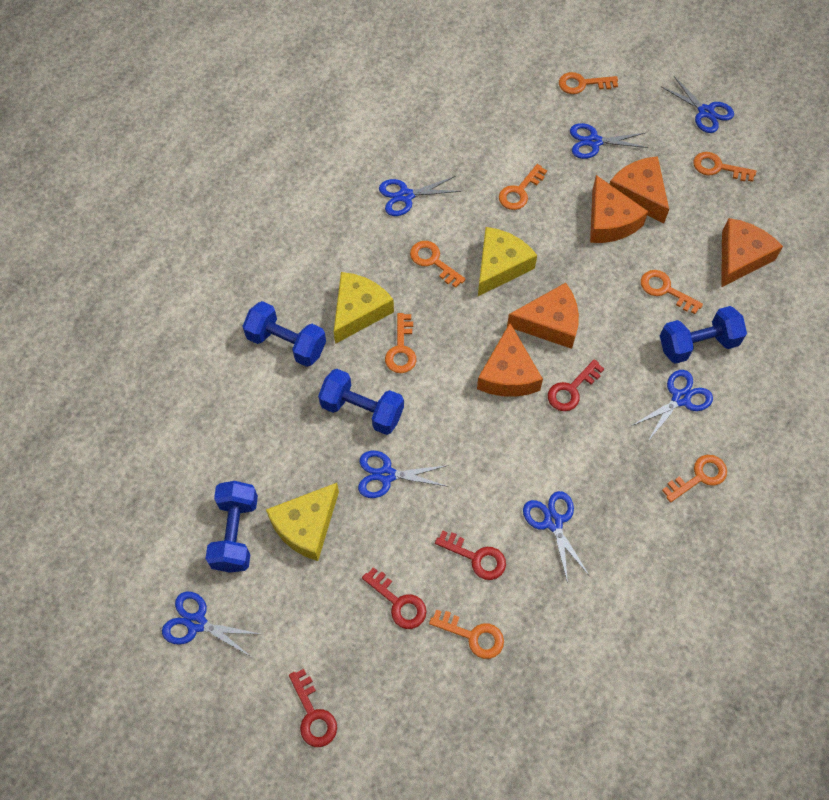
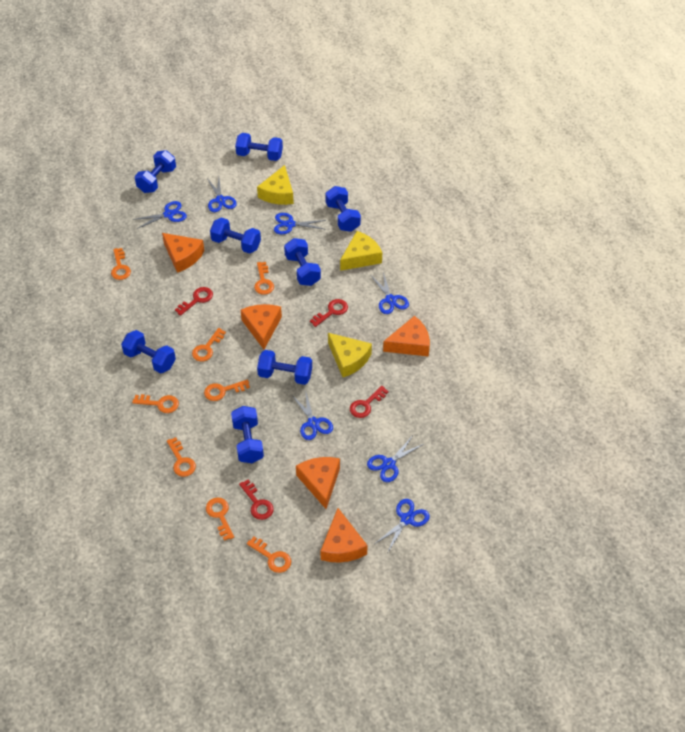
blue dumbbell: 4 -> 8

